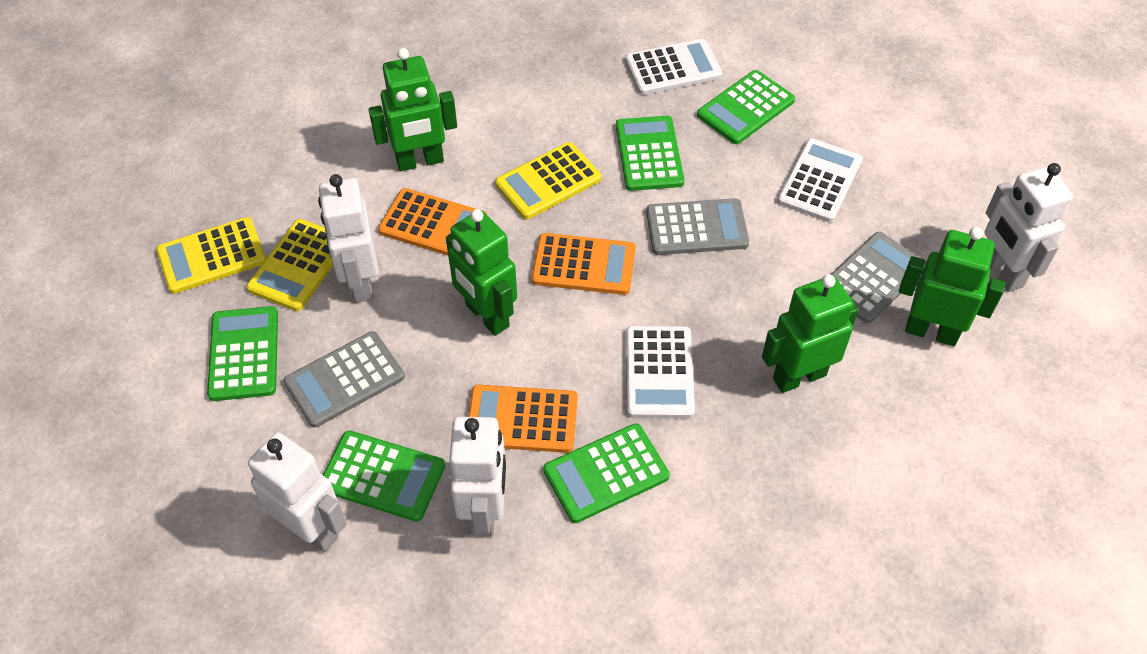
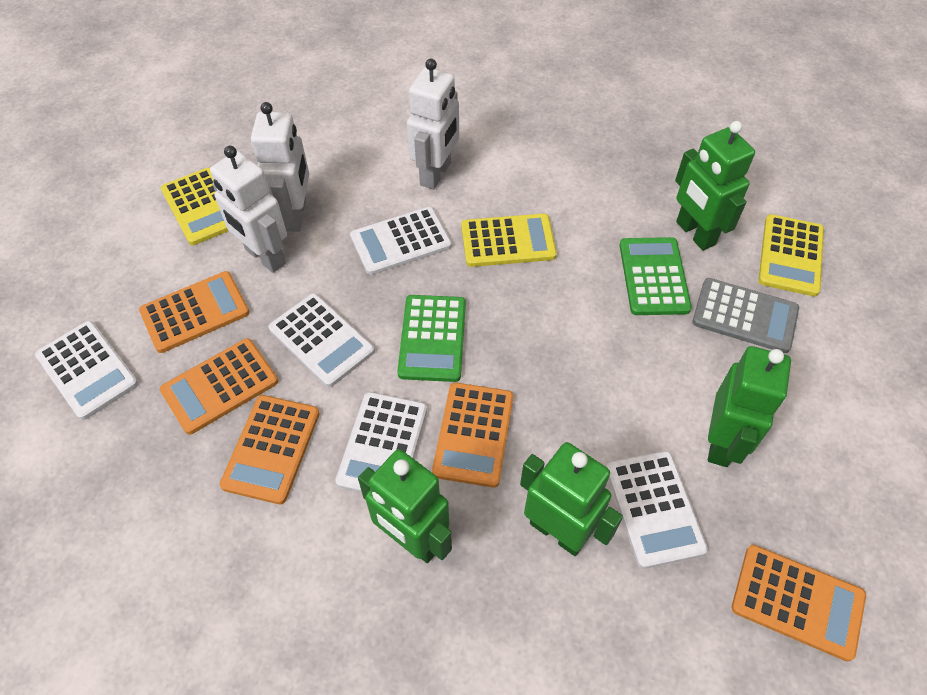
green calculator: 5 -> 2
grey calculator: 3 -> 1
orange calculator: 3 -> 5
white calculator: 3 -> 5
white robot: 4 -> 3

